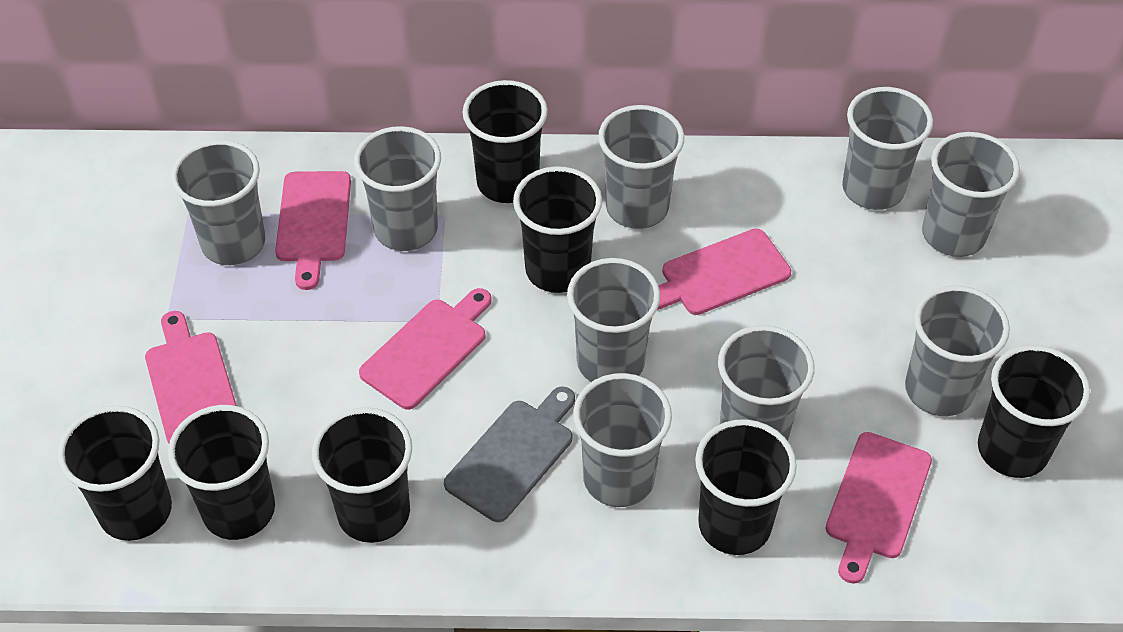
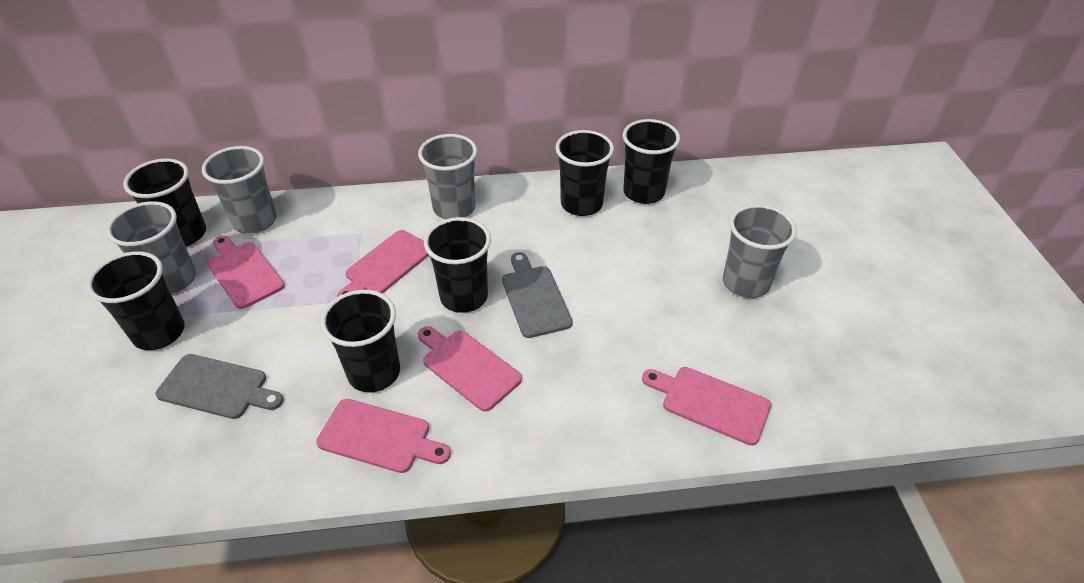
black cup: 7 -> 6
grey cup: 9 -> 4
grey cutting board: 1 -> 2

